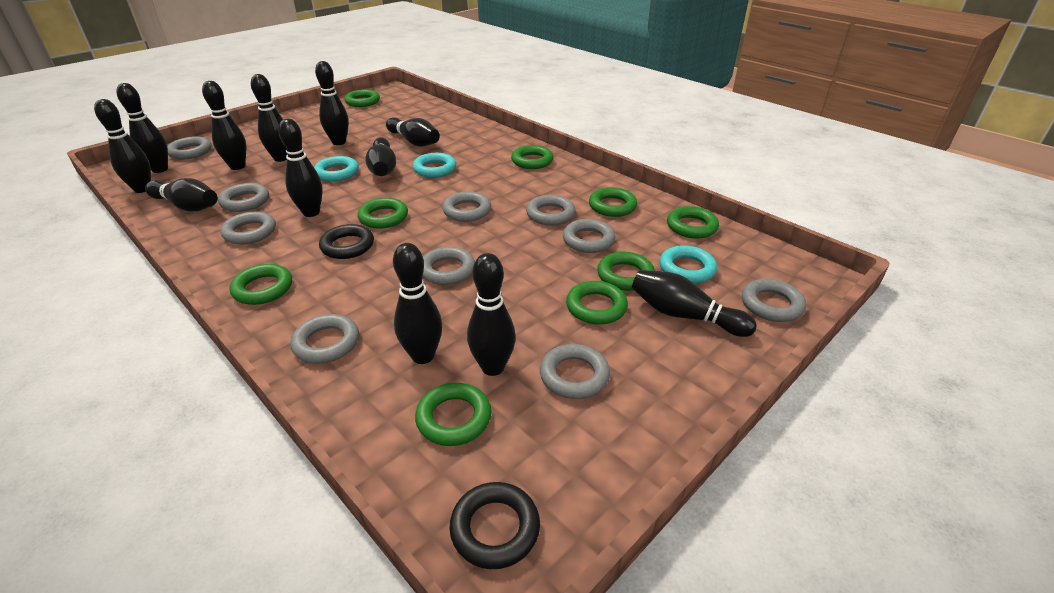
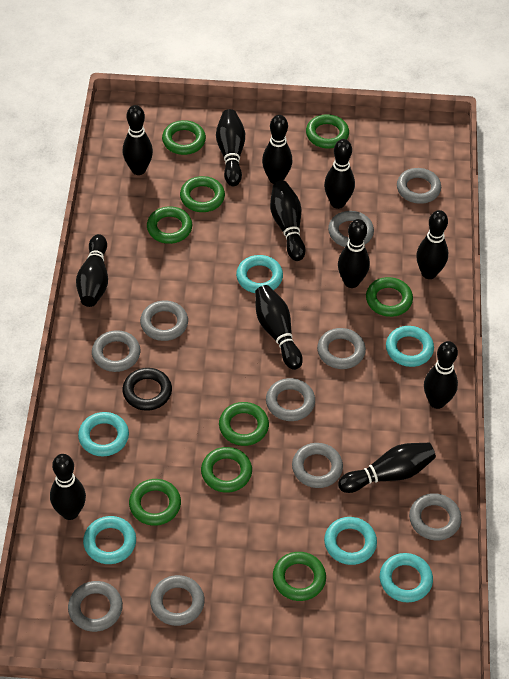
black ring: 2 -> 1
turquoise ring: 3 -> 6

